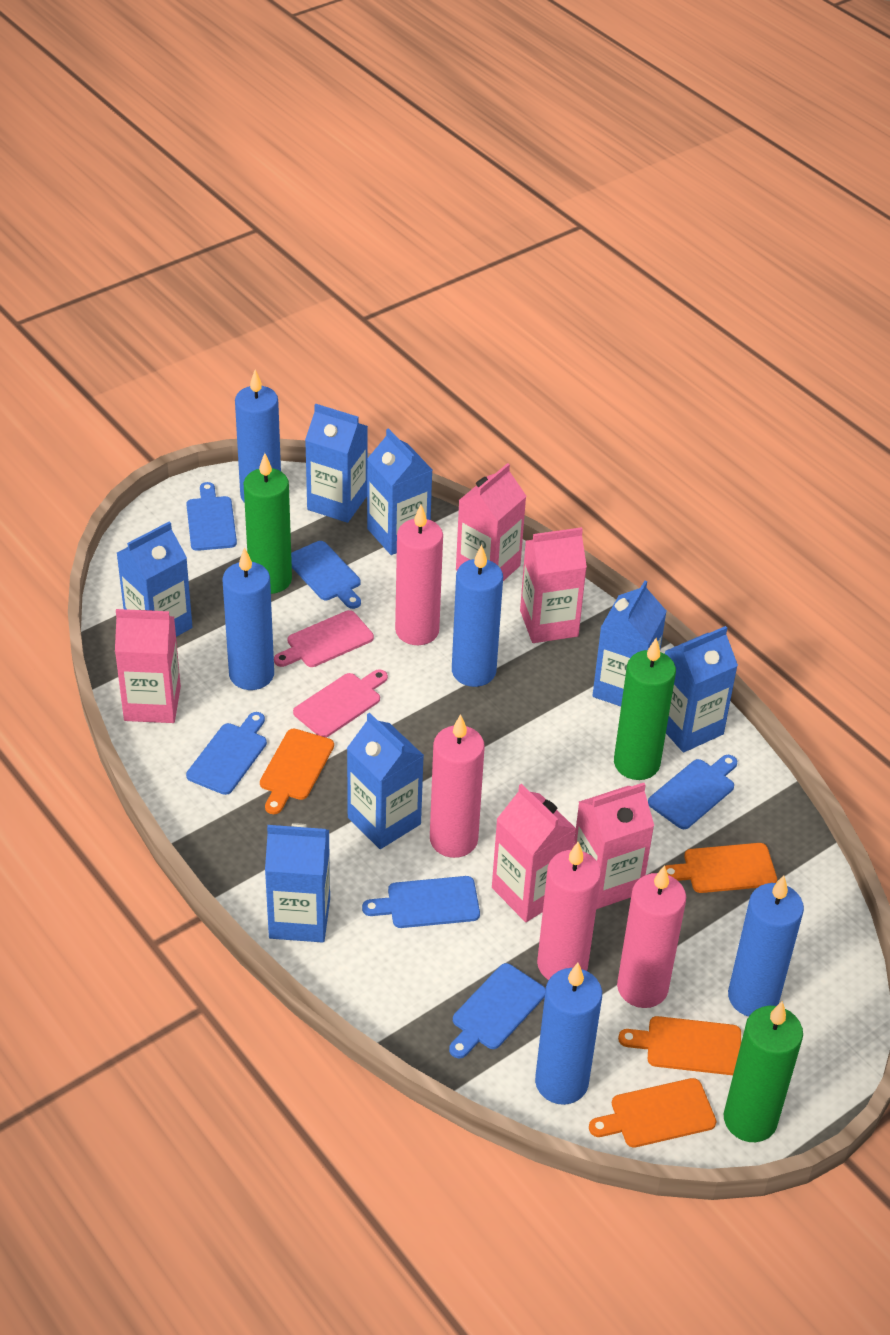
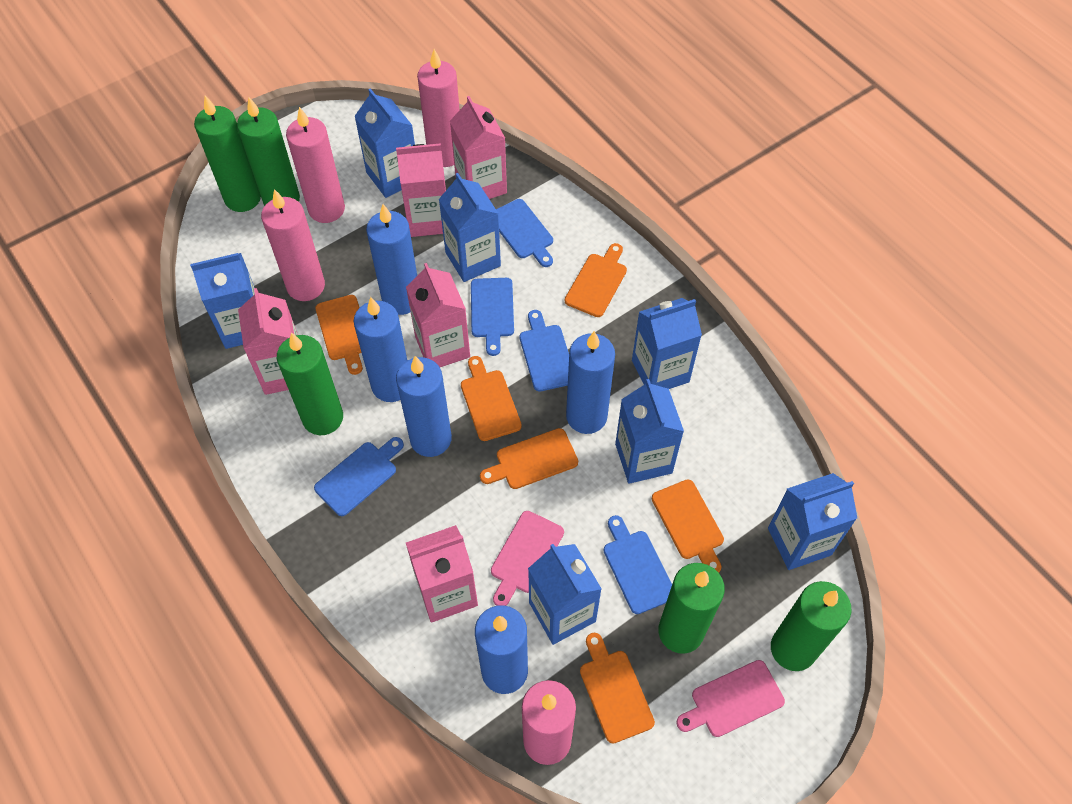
blue cutting board: 6 -> 5
green candle: 3 -> 5
orange cutting board: 4 -> 6

